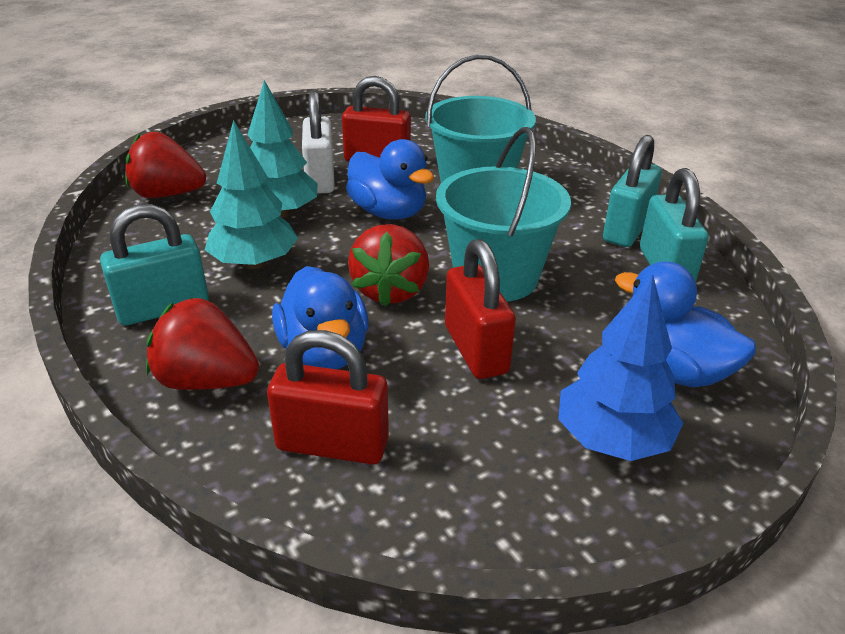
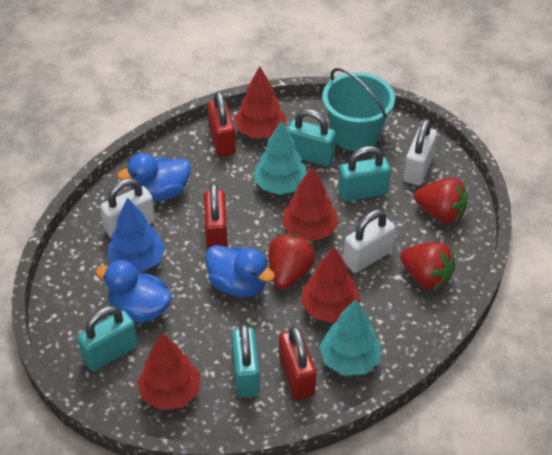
red tree: 0 -> 4
turquoise bucket: 2 -> 1
turquoise padlock: 3 -> 4
white padlock: 1 -> 3

